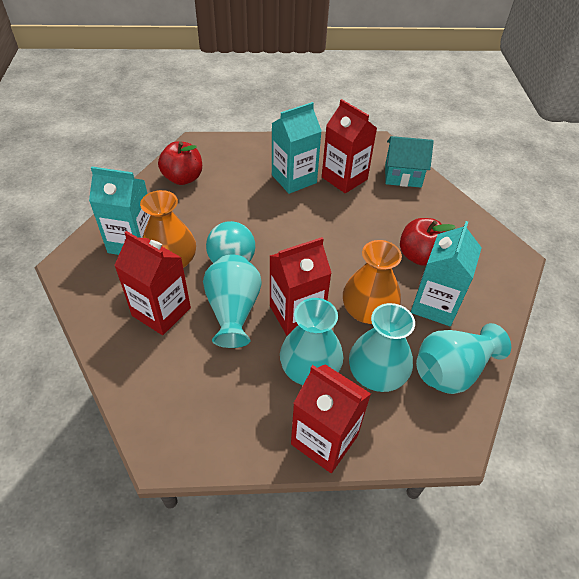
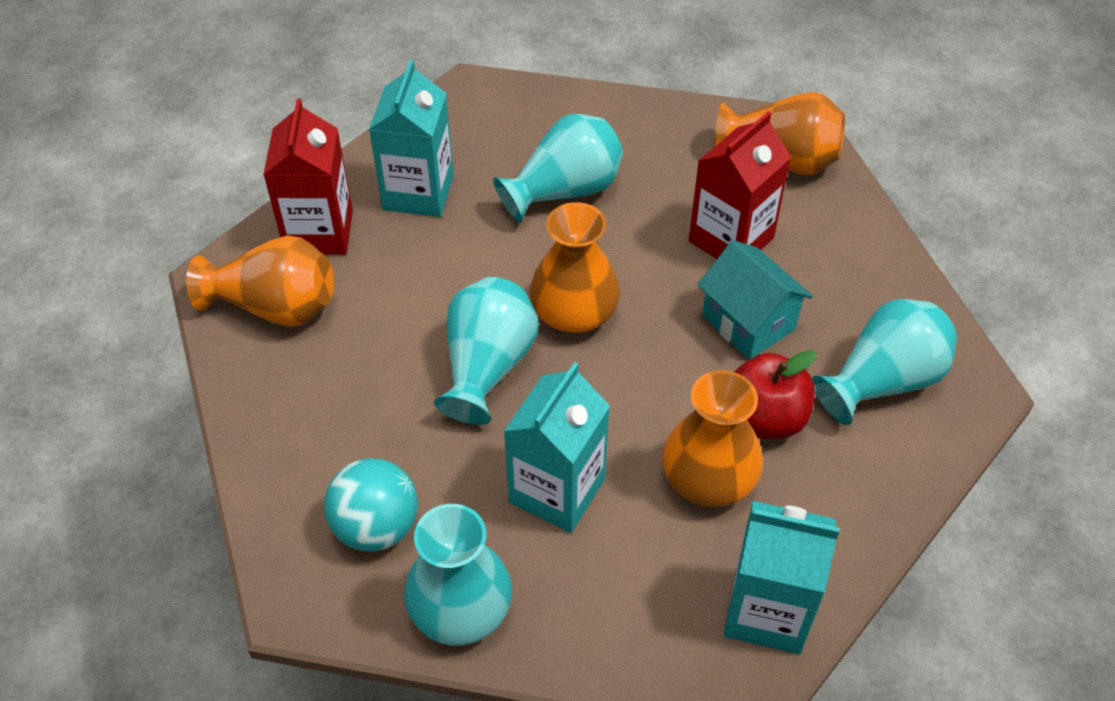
orange vase: 2 -> 4
red apple: 2 -> 1
red carton: 4 -> 2

